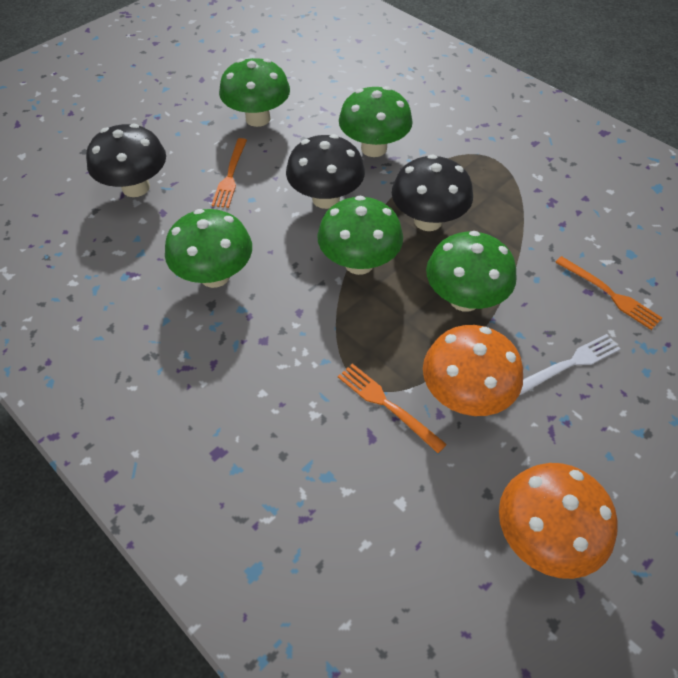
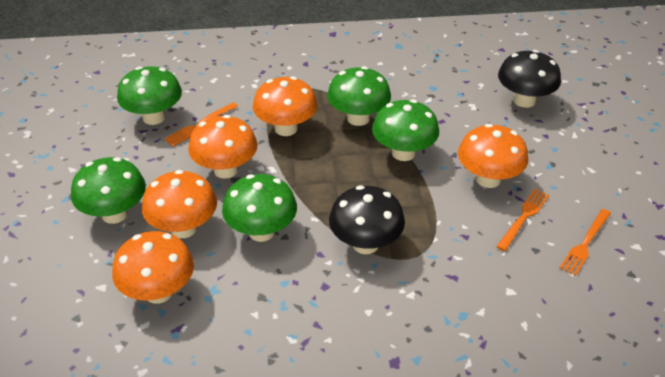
black mushroom: 3 -> 2
orange mushroom: 2 -> 5
white fork: 1 -> 0

